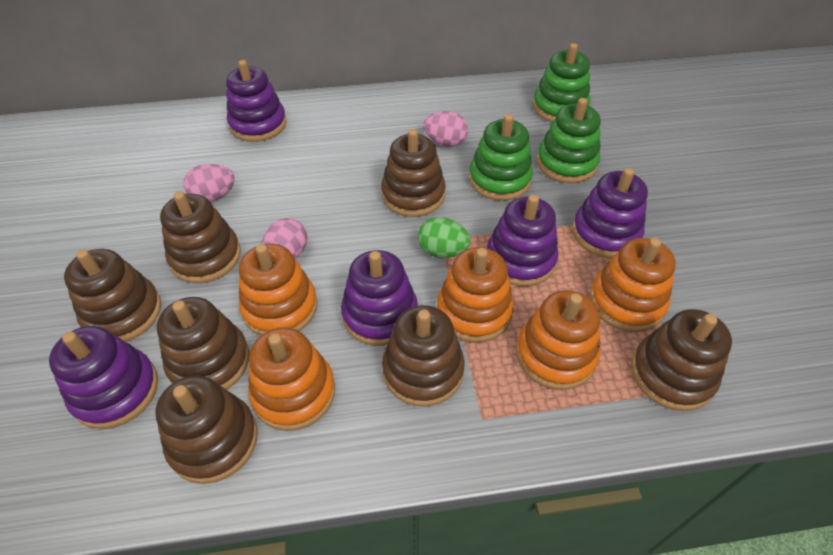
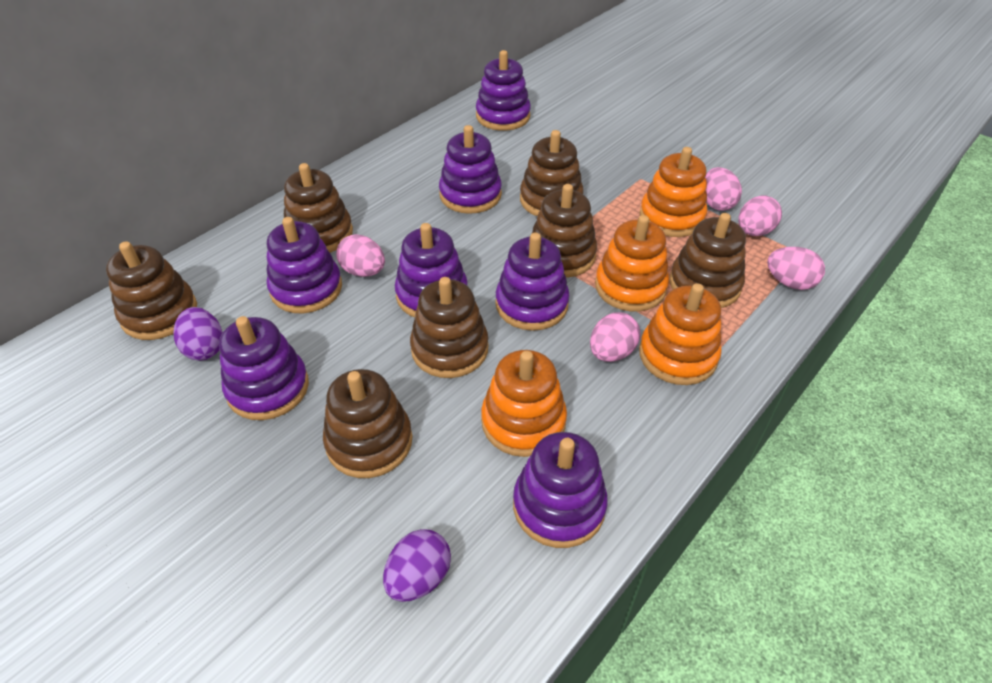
green egg: 1 -> 0
green stacking toy: 3 -> 0
orange stacking toy: 5 -> 4
pink egg: 3 -> 5
purple egg: 0 -> 2
purple stacking toy: 5 -> 7

